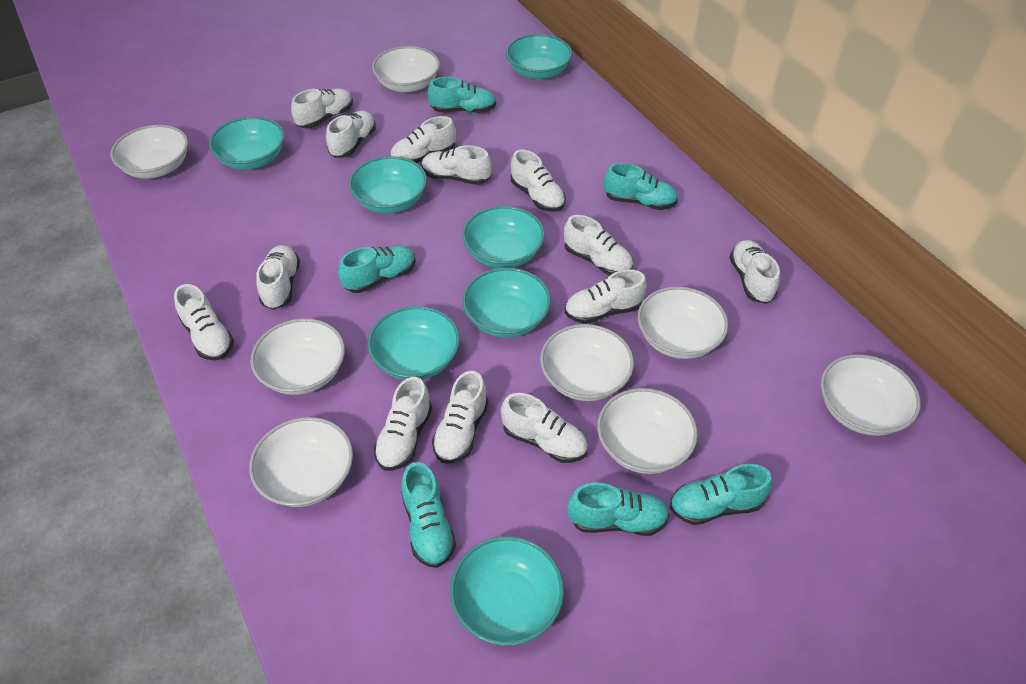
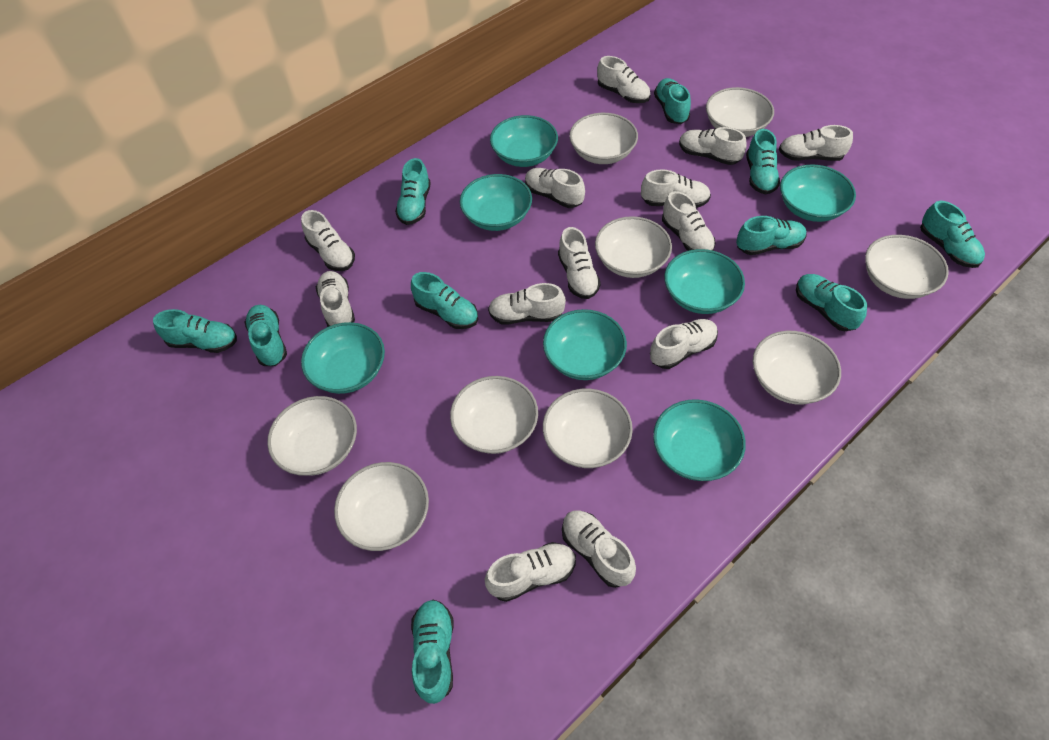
turquoise shoe: 6 -> 10
white bowl: 8 -> 9

